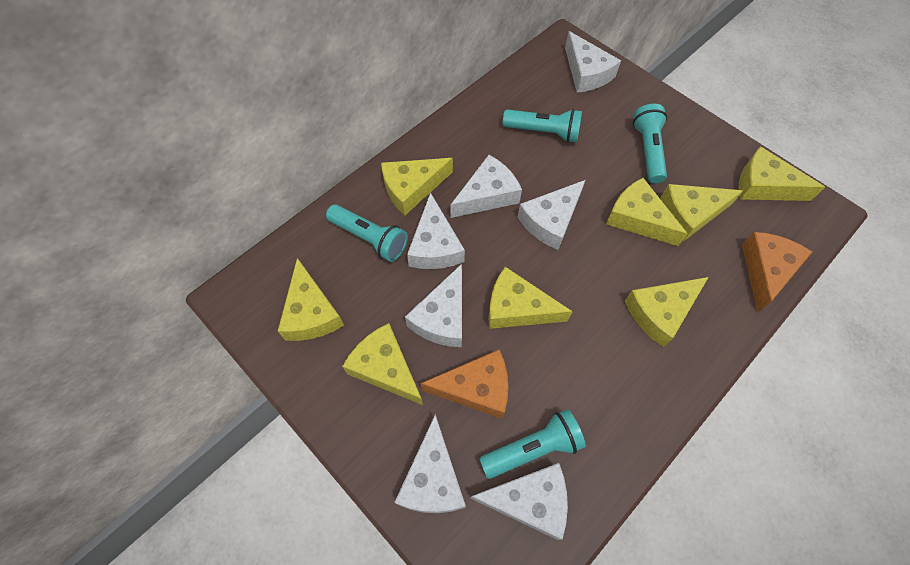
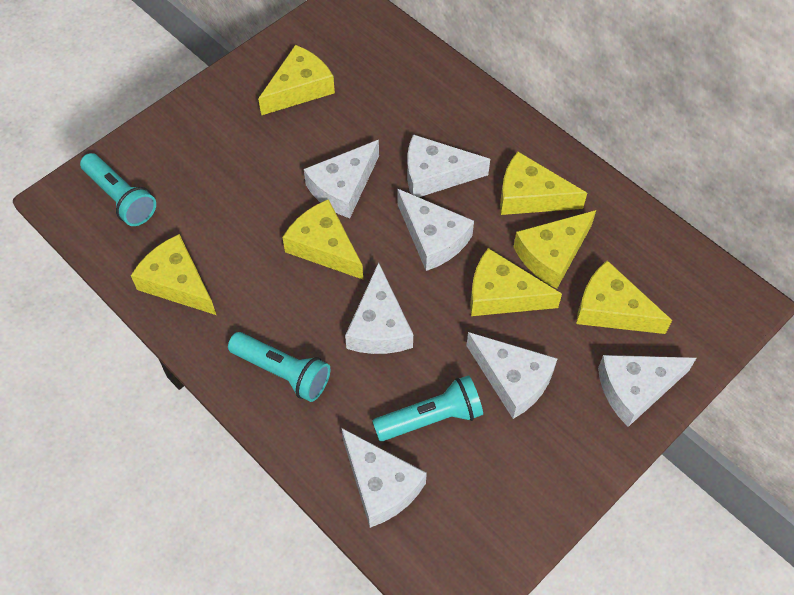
orange cheese: 2 -> 0
turquoise flashlight: 4 -> 3
yellow cheese: 8 -> 7

